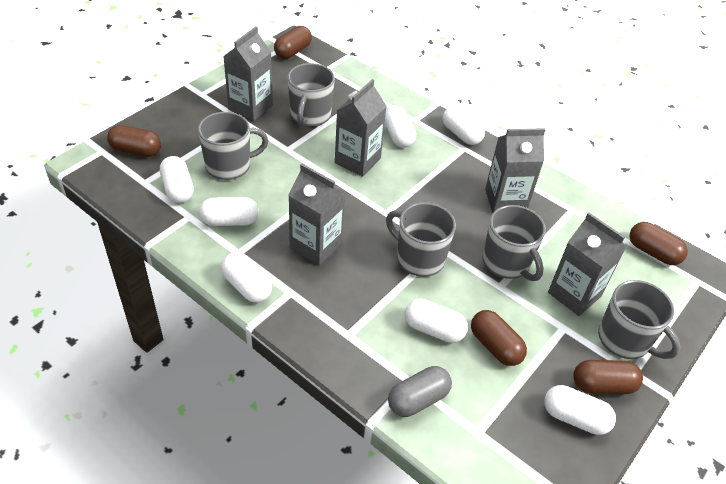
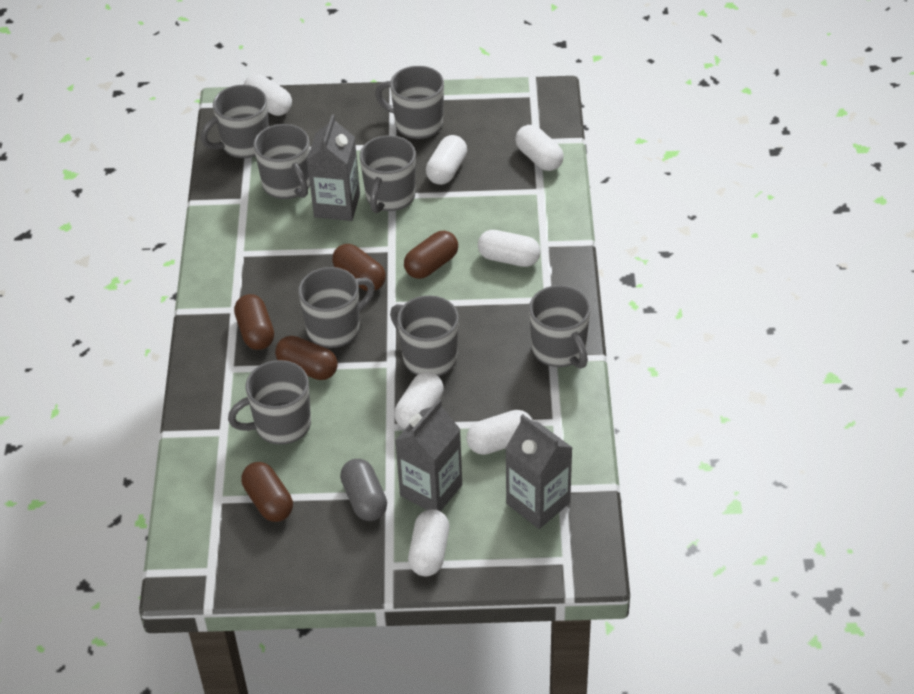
grey carton: 5 -> 3
grey mug: 5 -> 8

